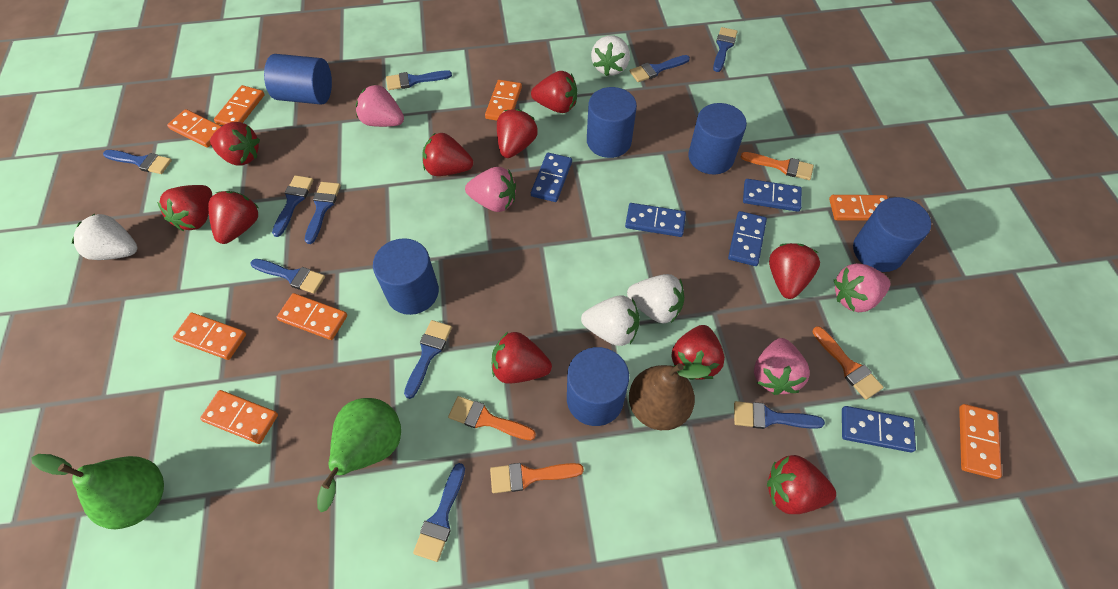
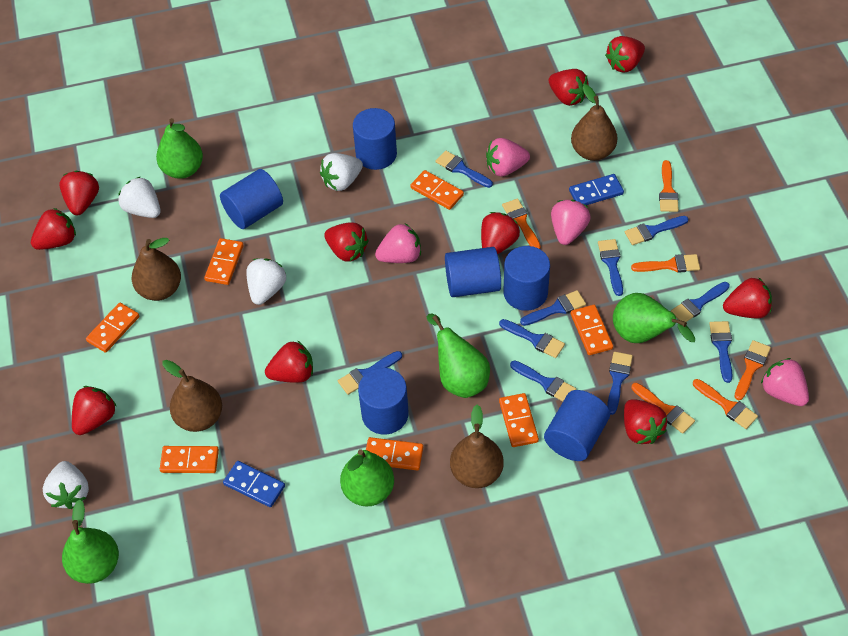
blue domino: 5 -> 2
brown pear: 1 -> 4
green pear: 2 -> 5
orange brush: 4 -> 6
orange domino: 8 -> 7

